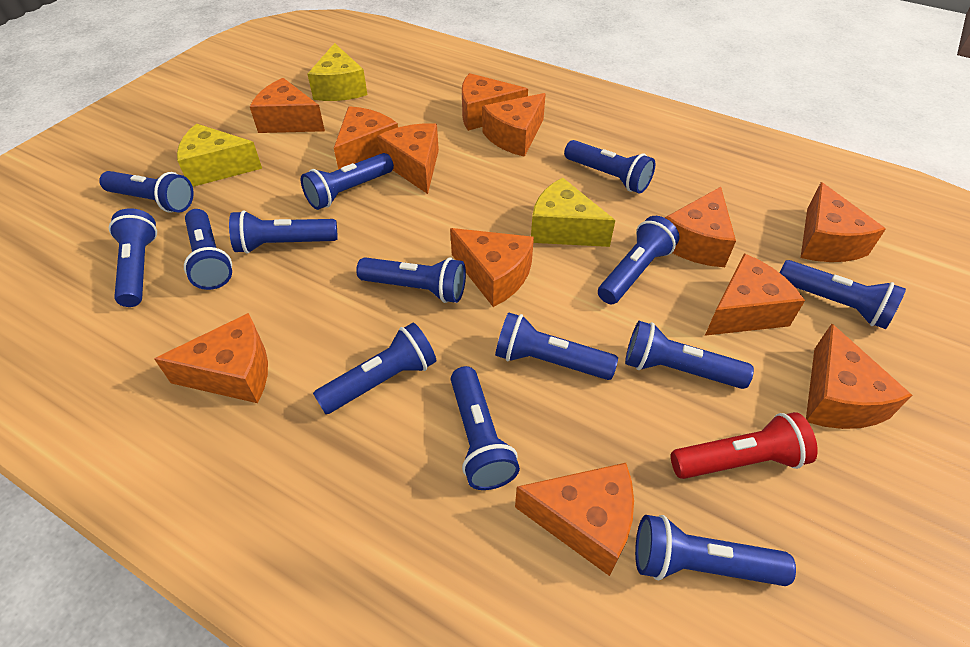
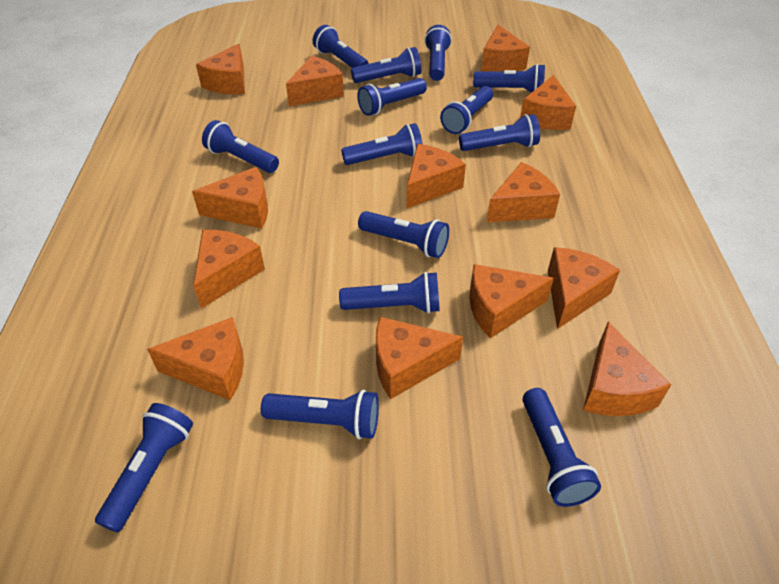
orange cheese: 12 -> 13
red flashlight: 1 -> 0
yellow cheese: 3 -> 0

